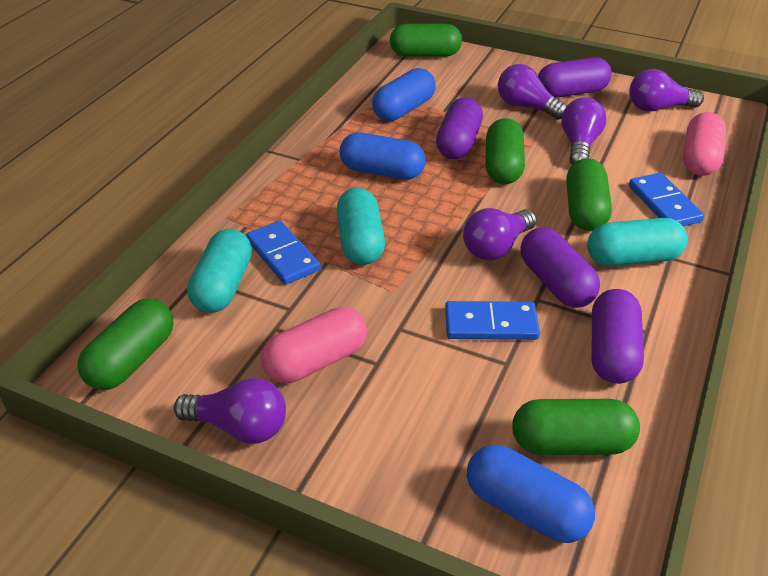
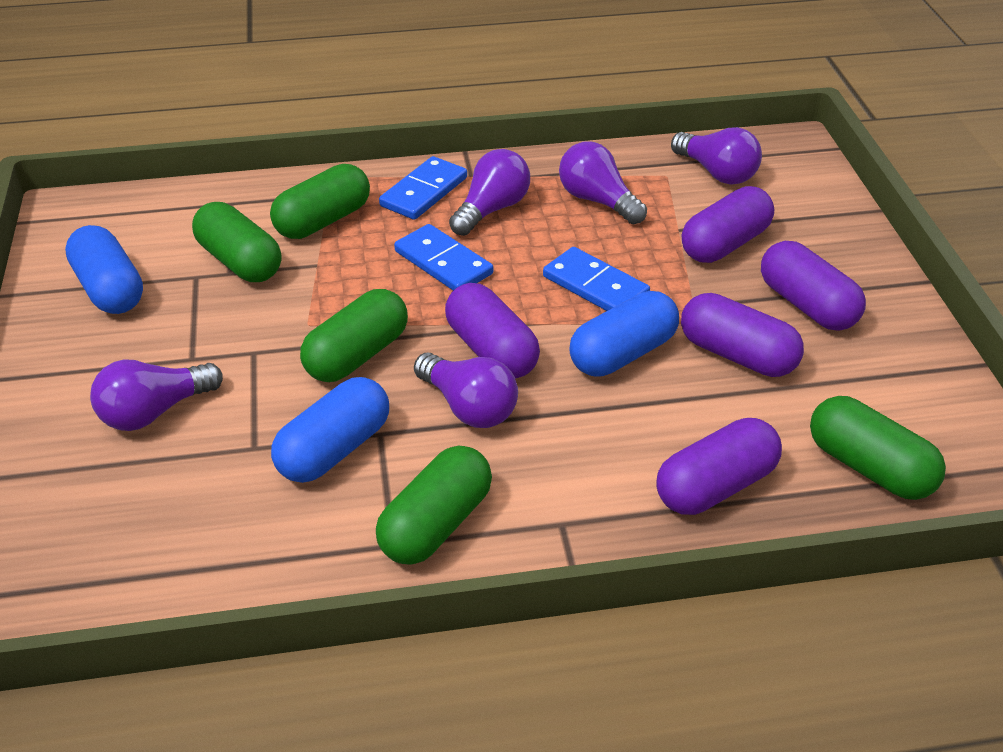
pink capsule: 2 -> 0
purple capsule: 4 -> 5
turquoise capsule: 3 -> 0

